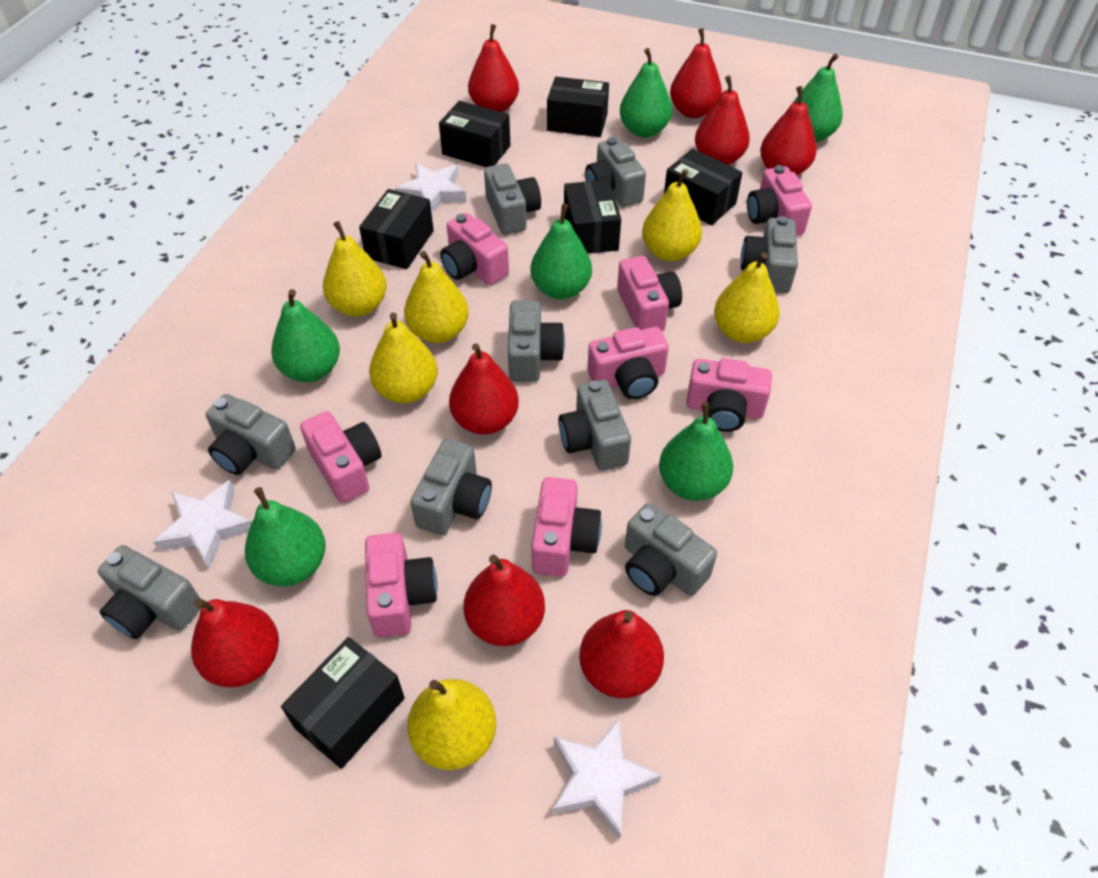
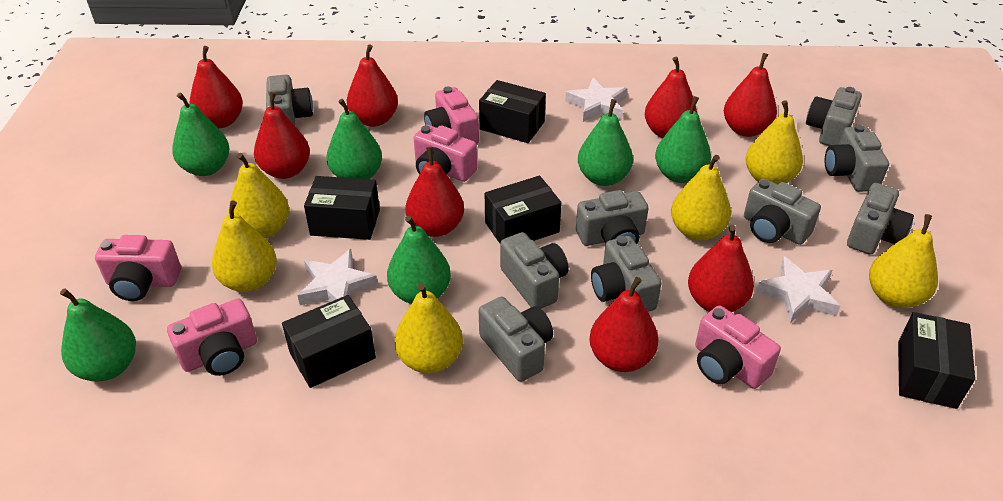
black box: 6 -> 5
pink camera: 8 -> 5

